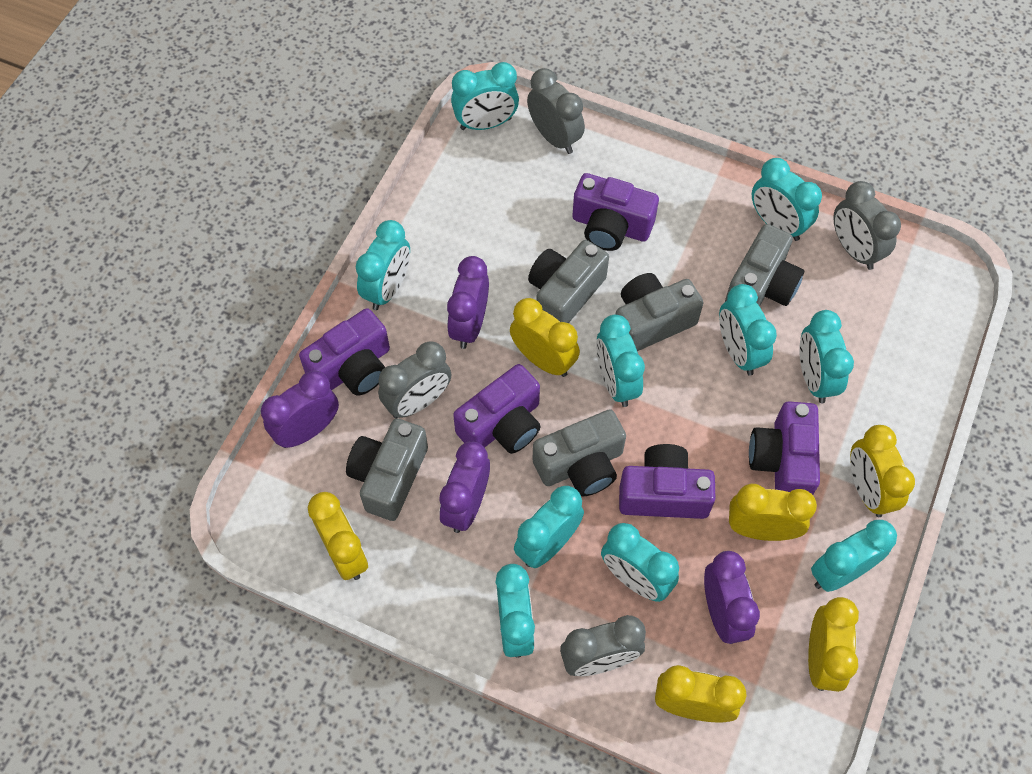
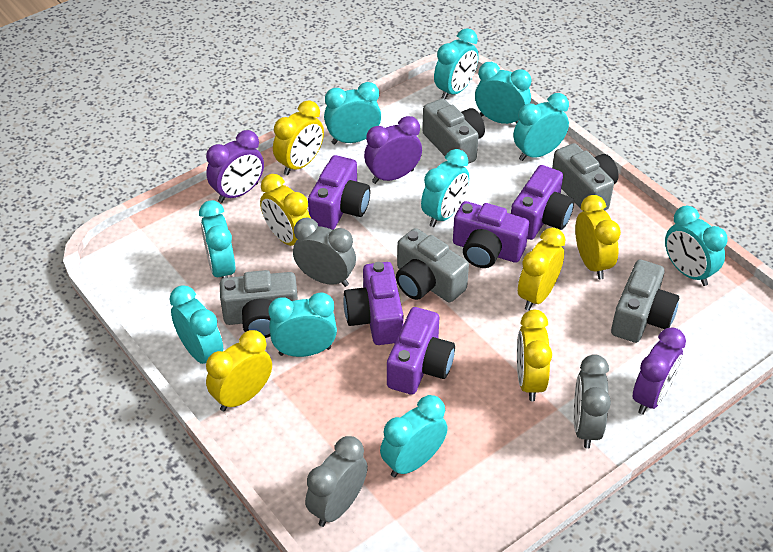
grey clock: 4 -> 3
purple clock: 4 -> 3

